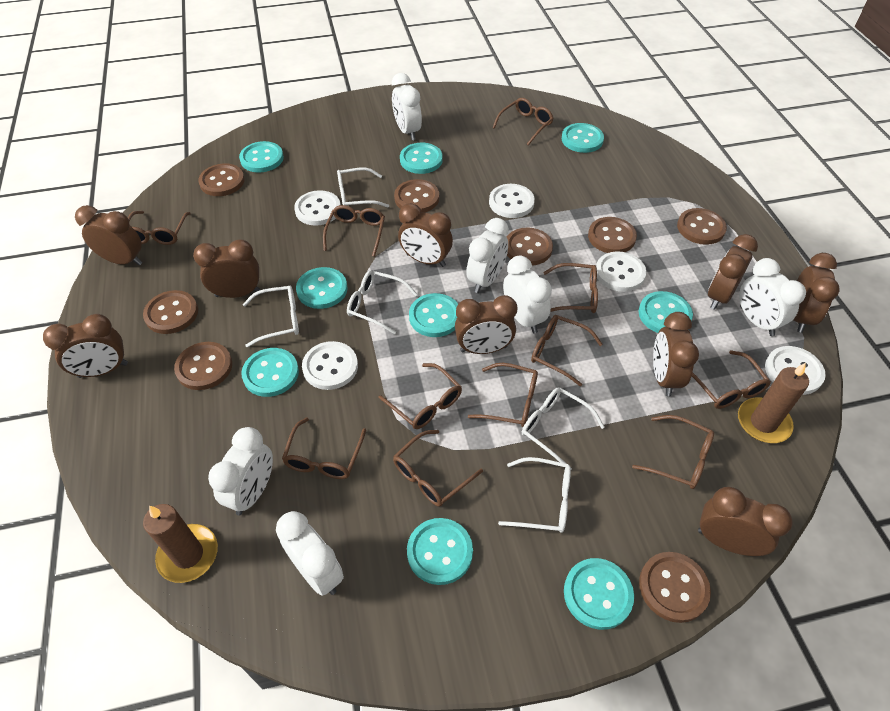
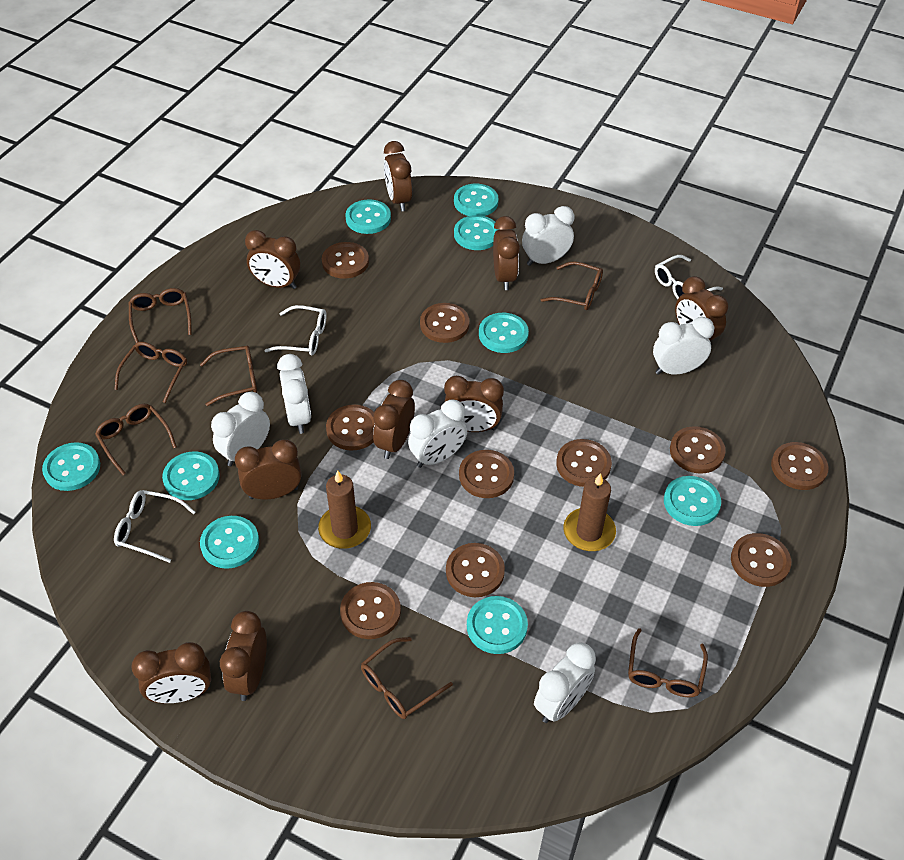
brown button: 8 -> 10
brown glasses: 11 -> 7
white button: 5 -> 0
white glasses: 5 -> 3

